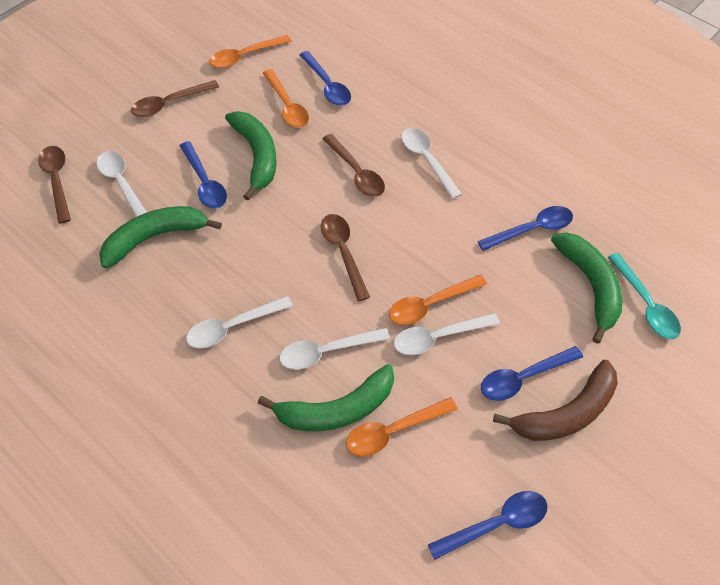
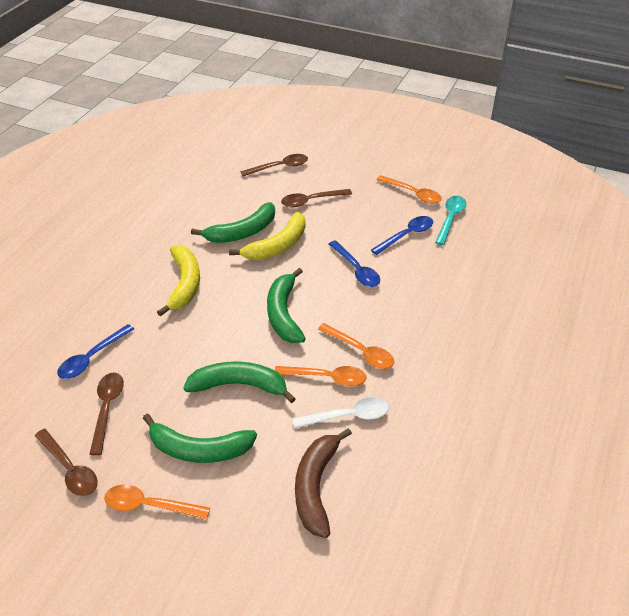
blue spoon: 5 -> 3
white spoon: 5 -> 1
yellow banana: 0 -> 2

